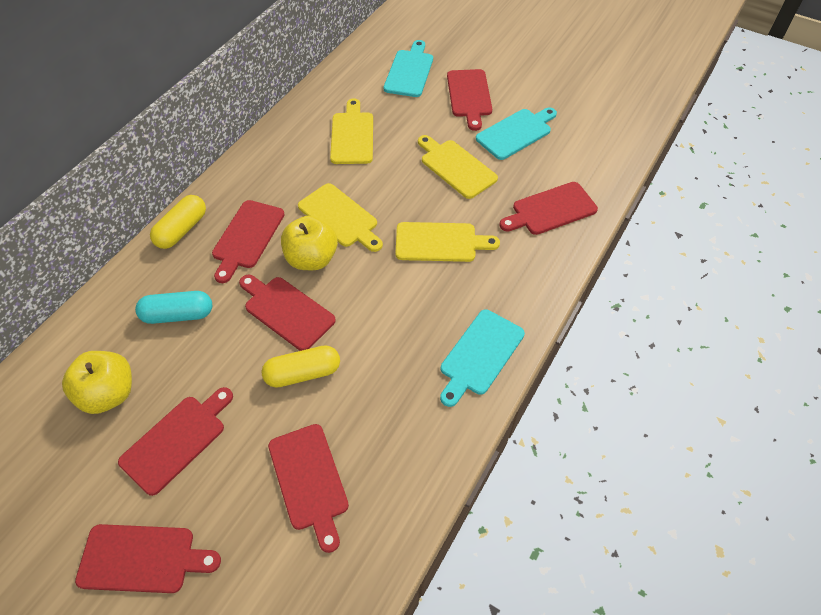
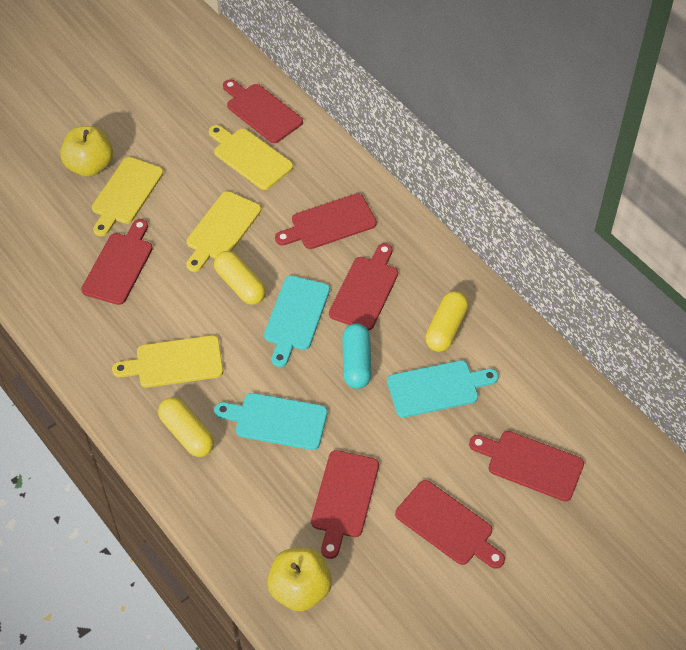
yellow capsule: 2 -> 3

